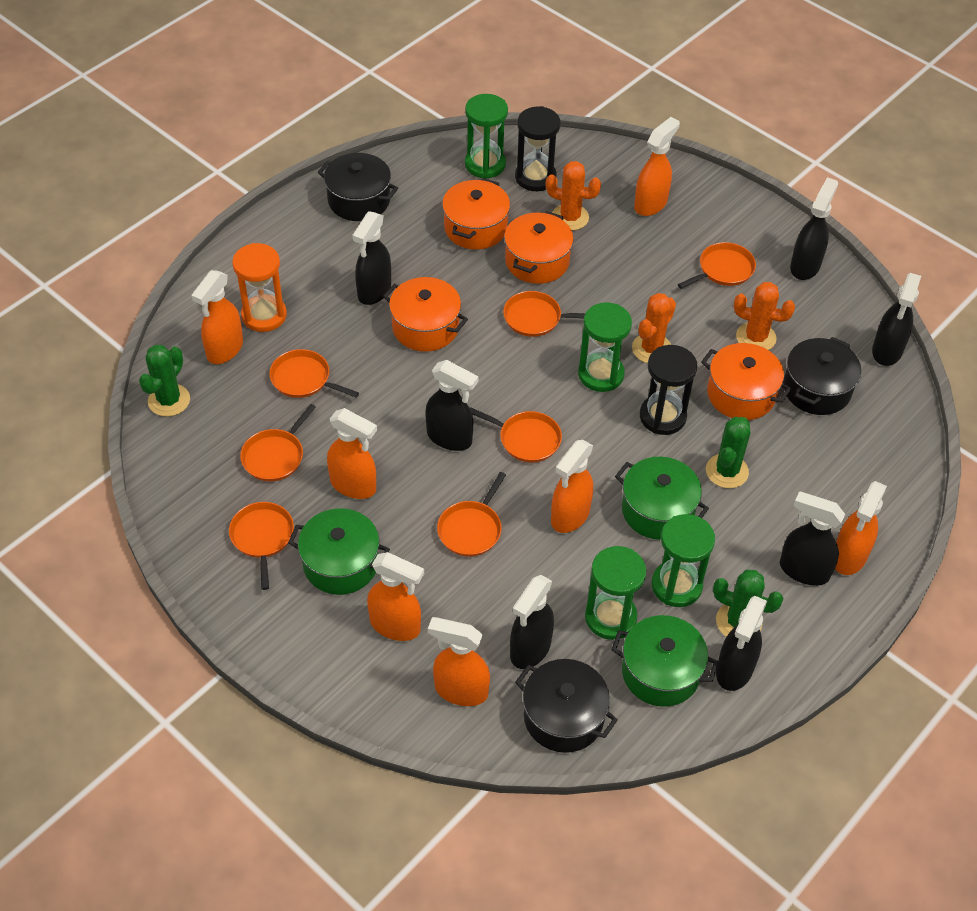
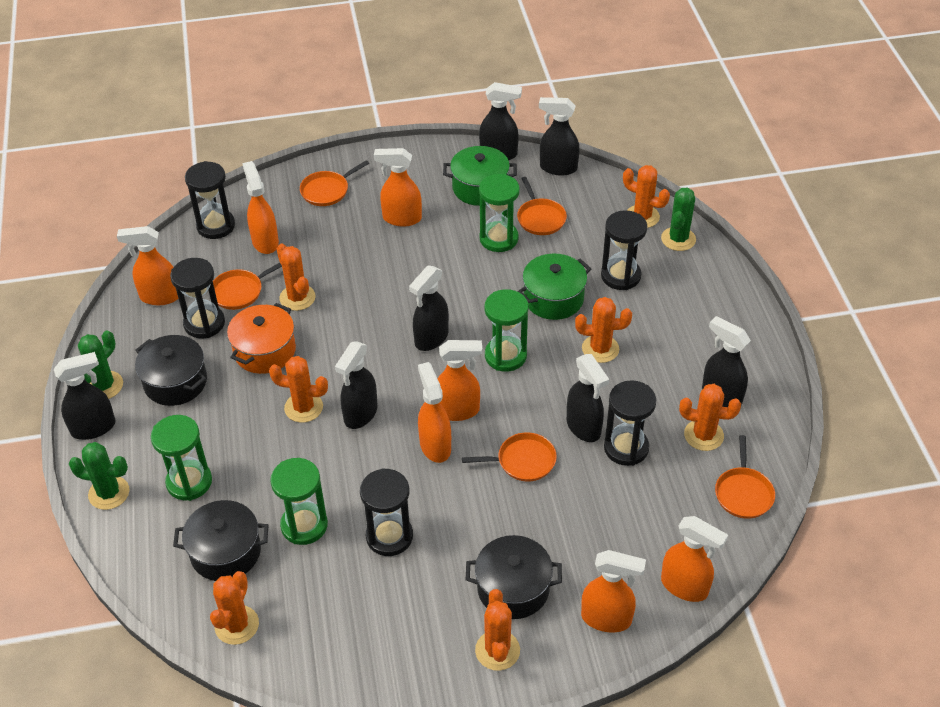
black hourglass: 2 -> 5
green pot: 3 -> 2
orange cactus: 3 -> 7
orange hourglass: 1 -> 0
orange pan: 7 -> 5
orange pot: 4 -> 1

